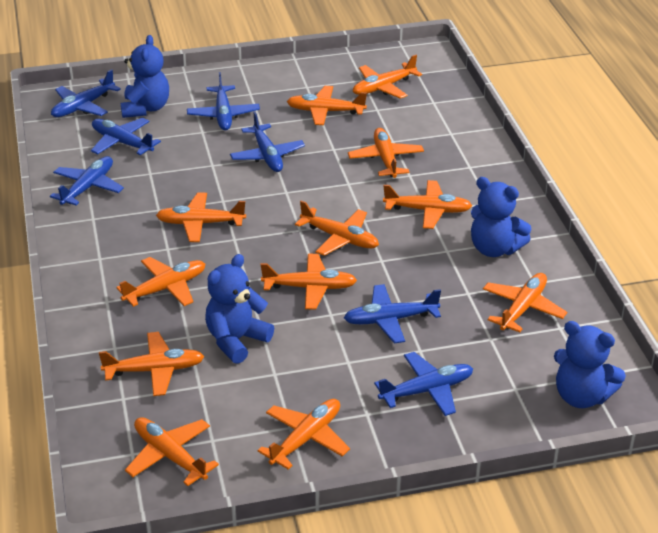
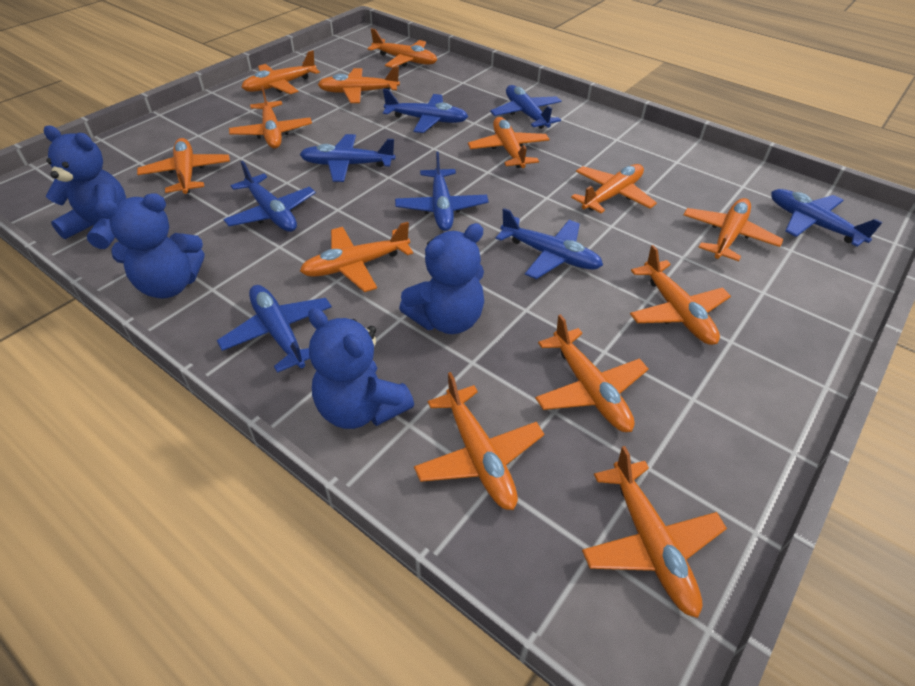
blue plane: 7 -> 8
orange plane: 12 -> 13

